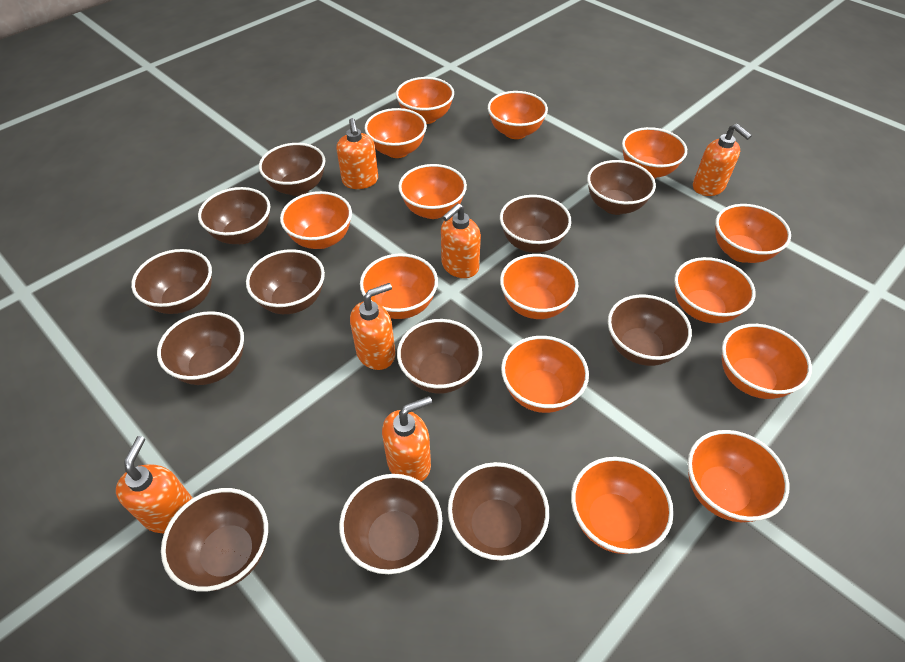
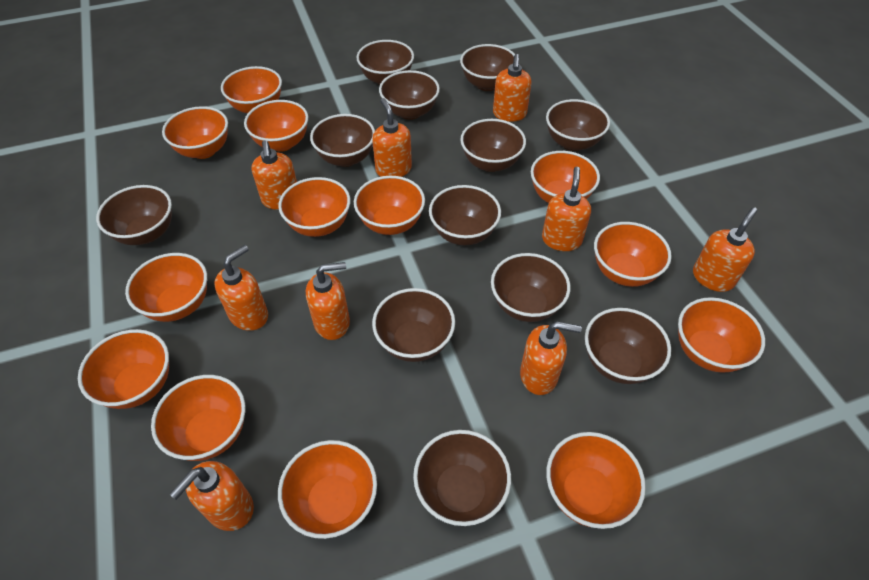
orange bowl: 14 -> 13
orange soap dispenser: 6 -> 9

